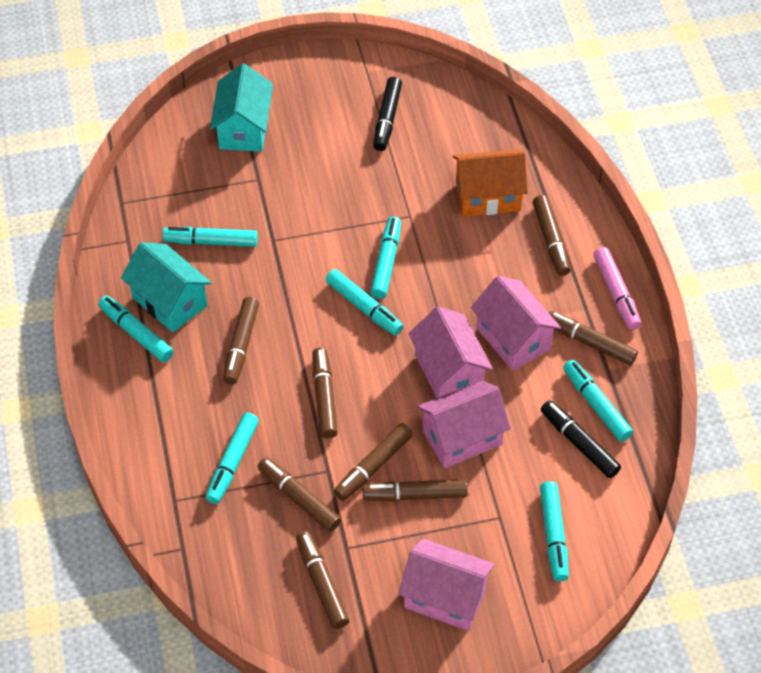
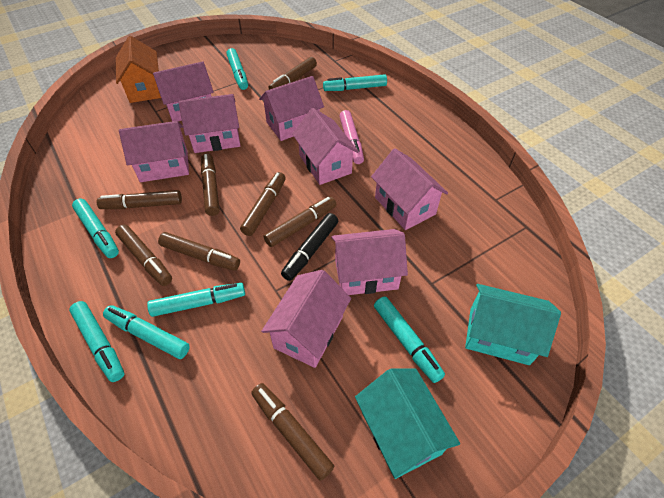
black marker: 2 -> 1
pink house: 4 -> 8

